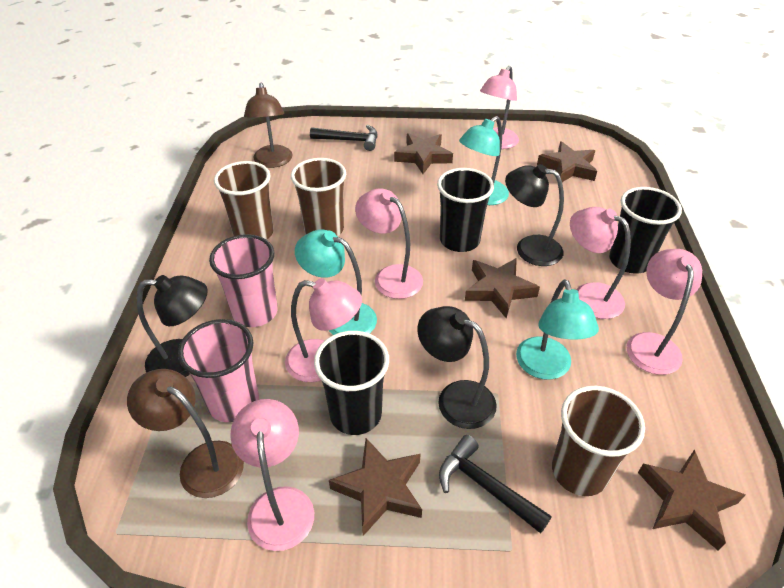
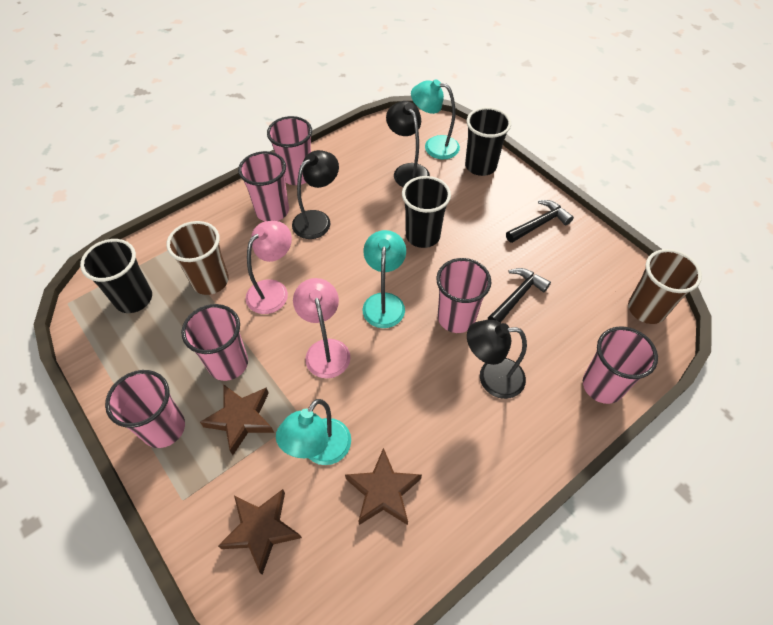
brown cup: 3 -> 2
brown lamp: 2 -> 0
brown star: 5 -> 3
pink cup: 2 -> 6
pink lamp: 6 -> 2

